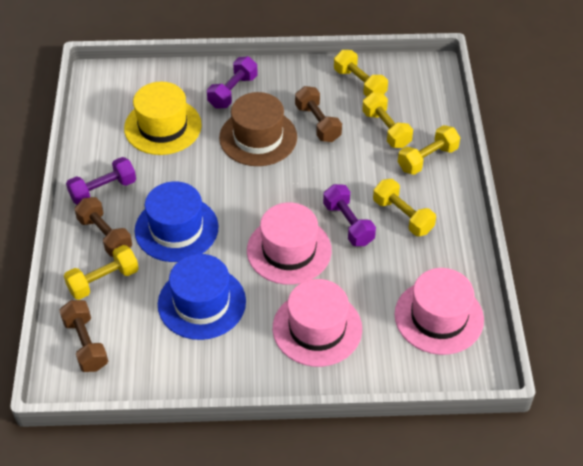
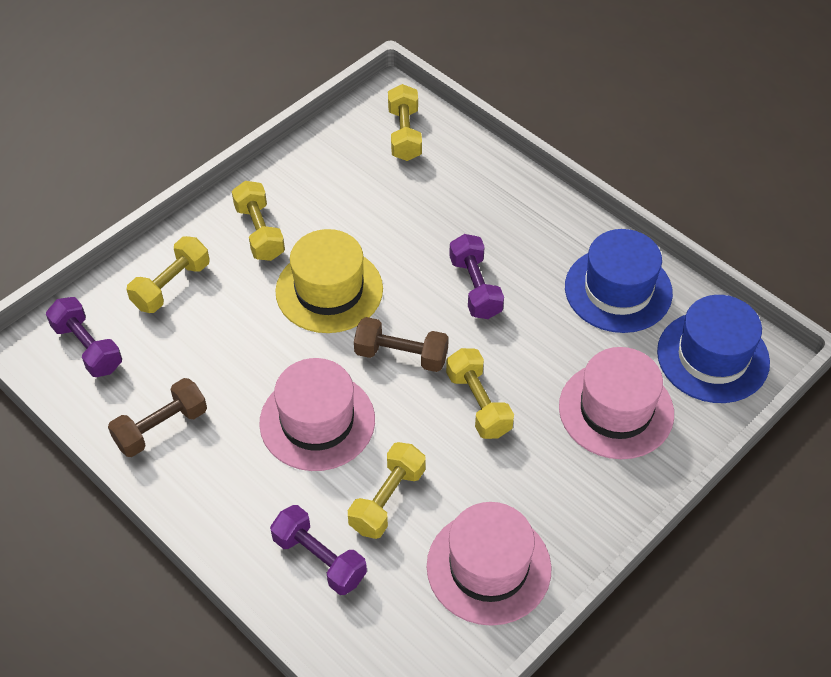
brown dumbbell: 3 -> 2
brown hat: 1 -> 0

